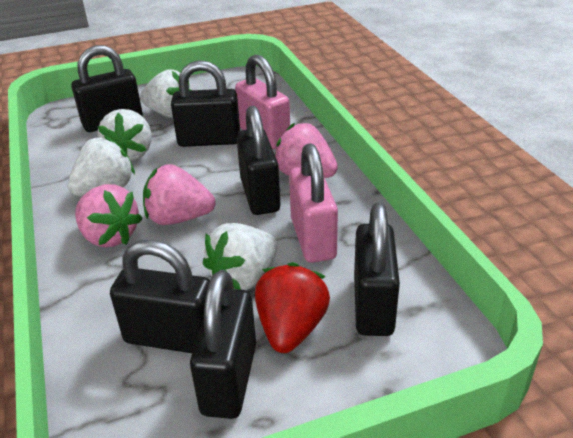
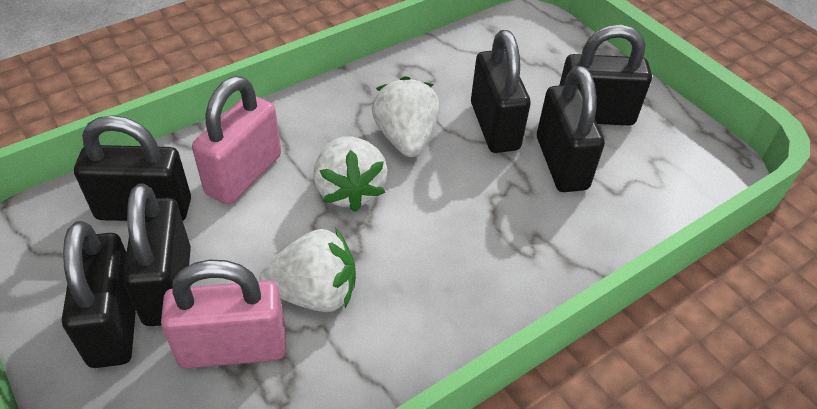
pink strawberry: 3 -> 0
red strawberry: 1 -> 0
white strawberry: 4 -> 3

